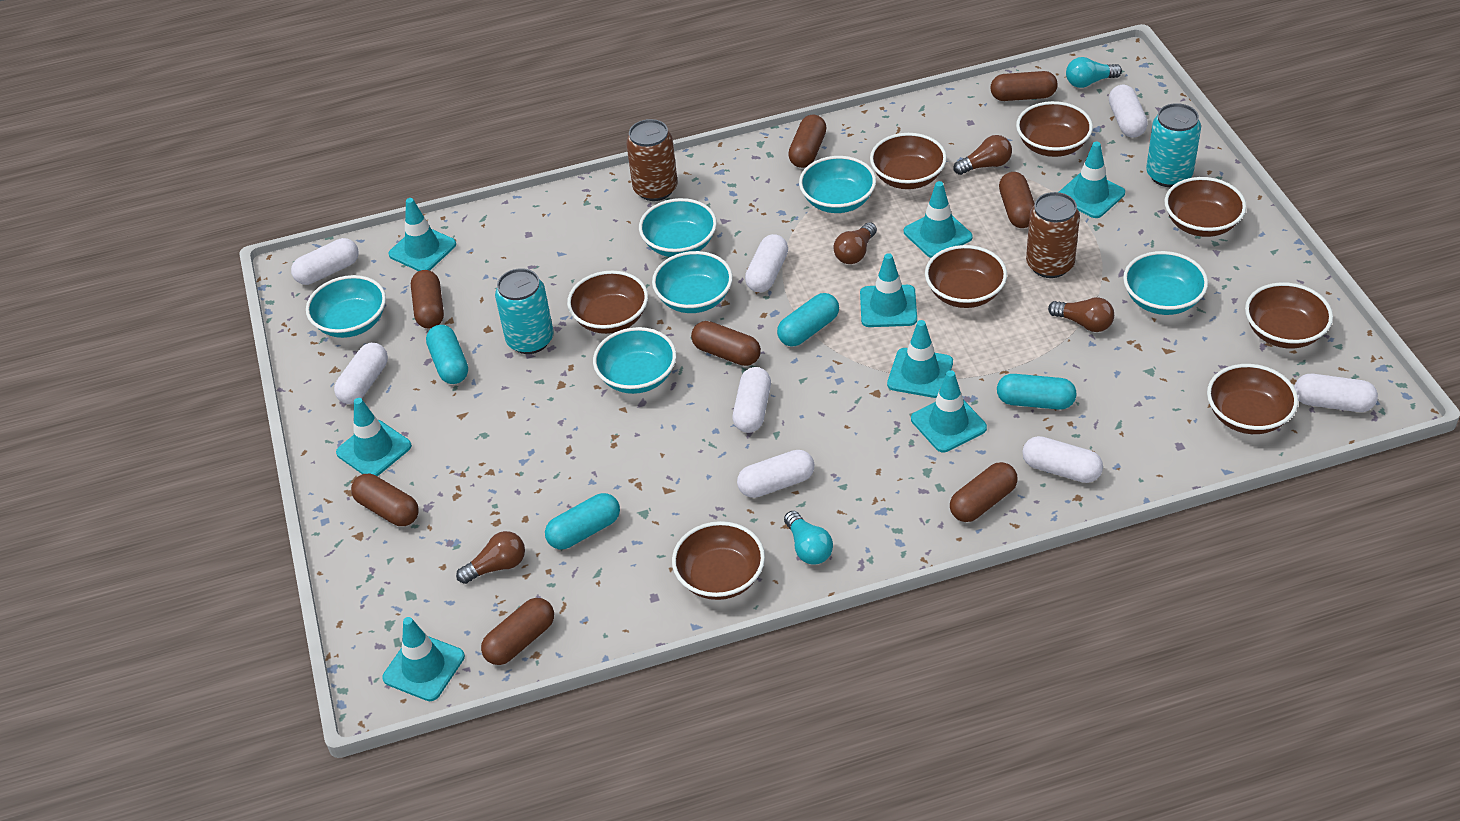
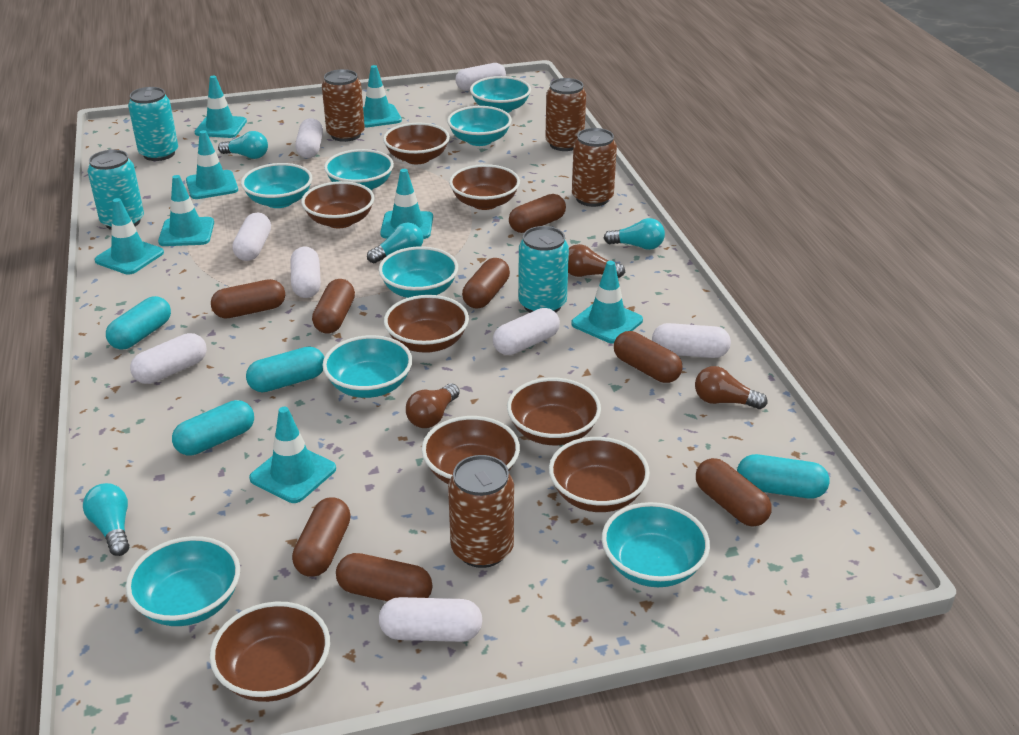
brown can: 2 -> 4
brown light bulb: 4 -> 3
turquoise bowl: 6 -> 8
turquoise can: 2 -> 3
turquoise light bulb: 2 -> 4

